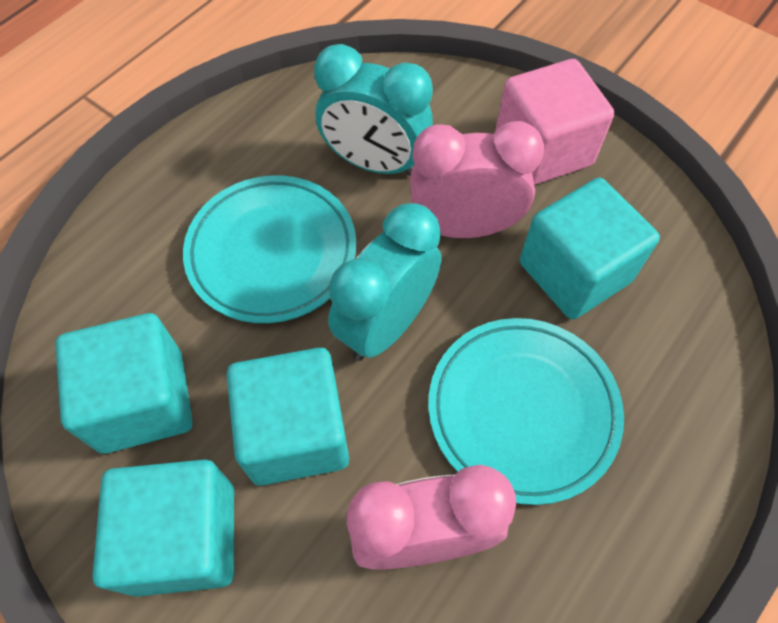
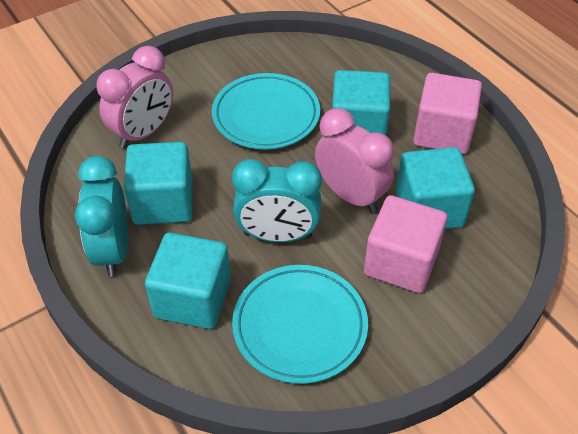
pink cube: 1 -> 2

